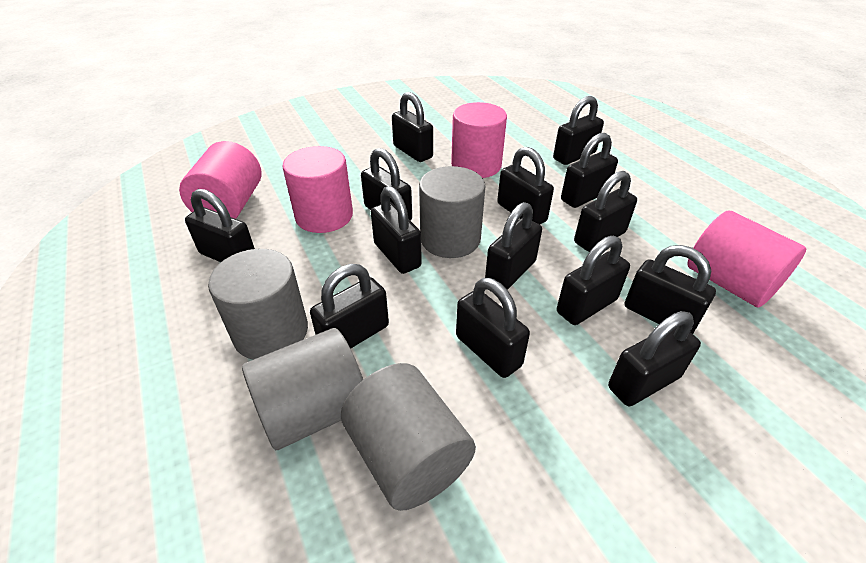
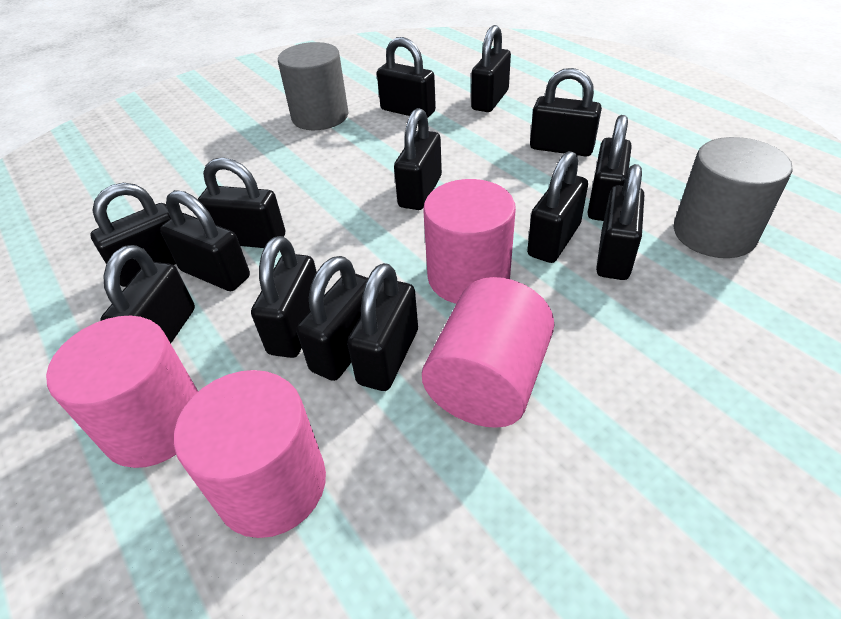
grey cylinder: 4 -> 2

